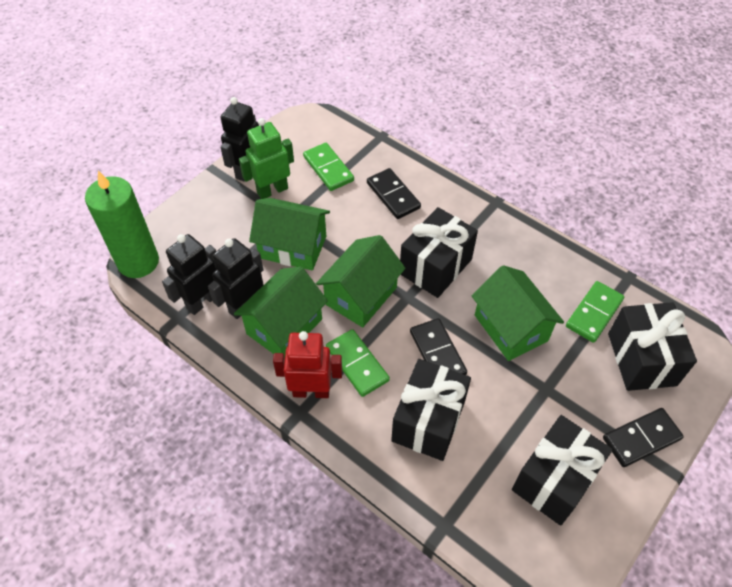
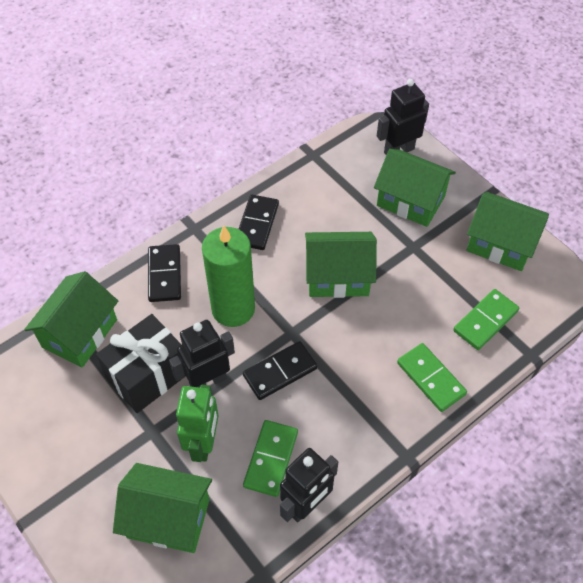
black gift: 4 -> 1
green house: 4 -> 5
red robot: 1 -> 0

